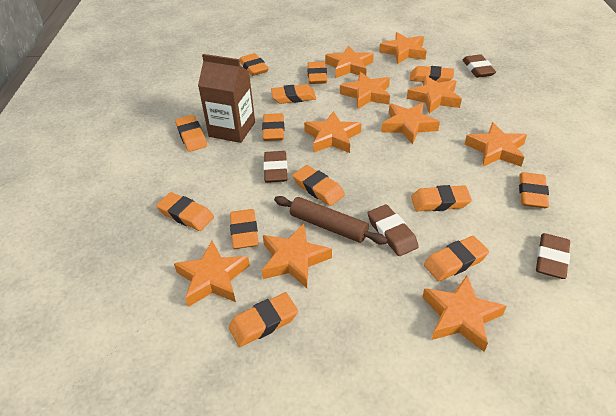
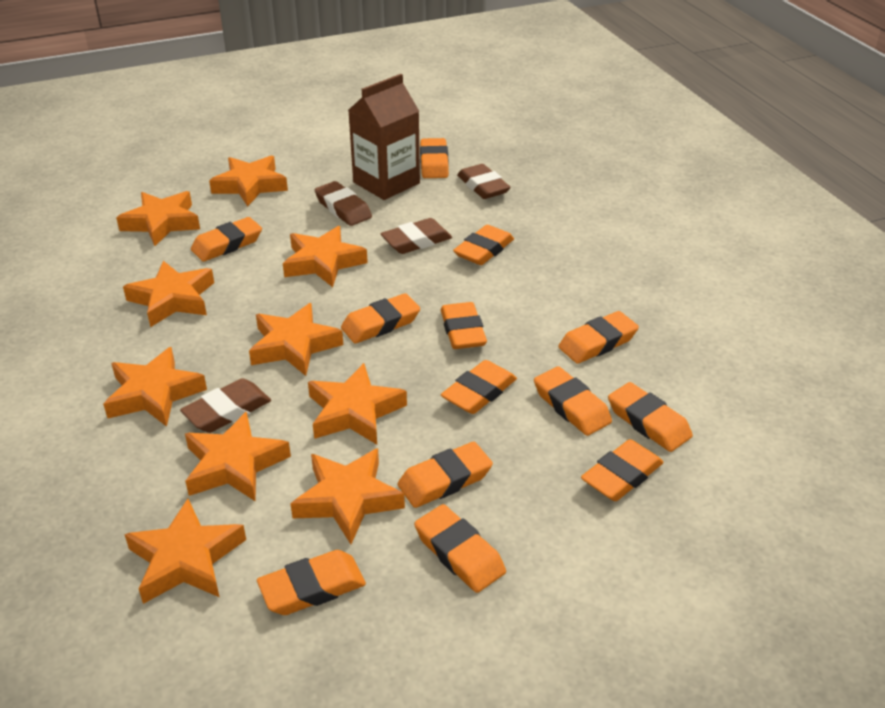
brown rolling pin: 1 -> 0

